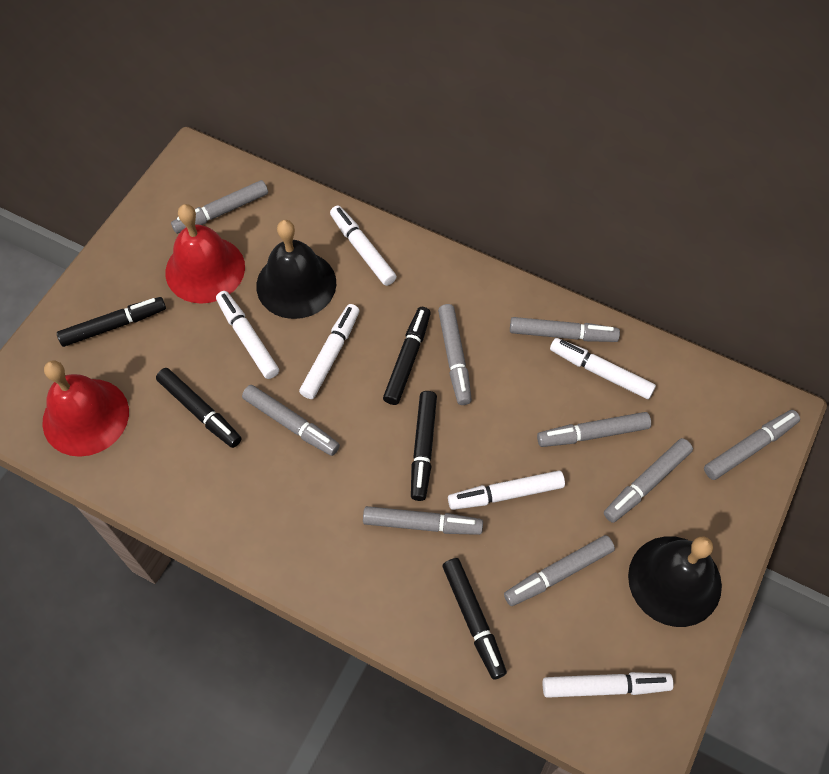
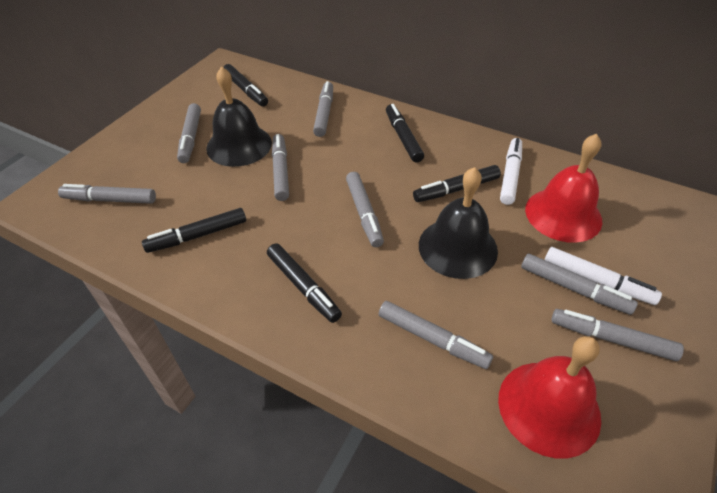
grey marker: 9 -> 8
white marker: 6 -> 2

